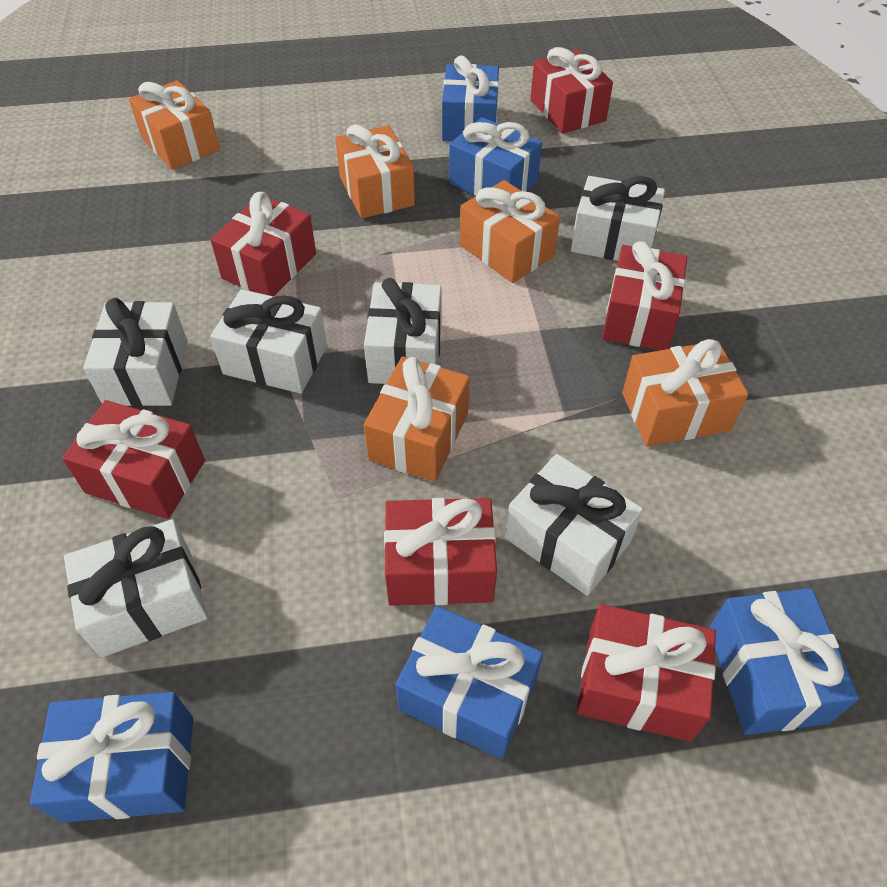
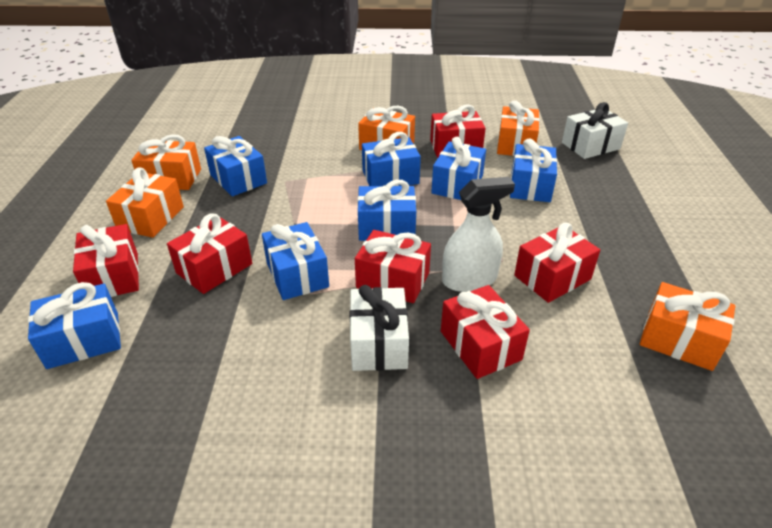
blue gift: 5 -> 7
white gift: 6 -> 2
white spray bottle: 0 -> 1

